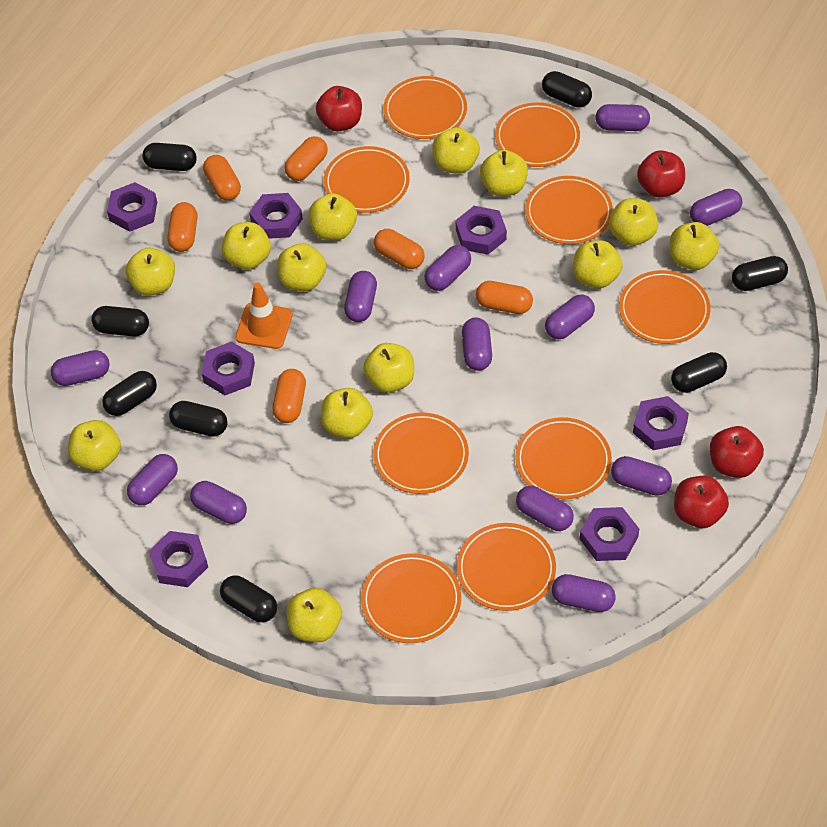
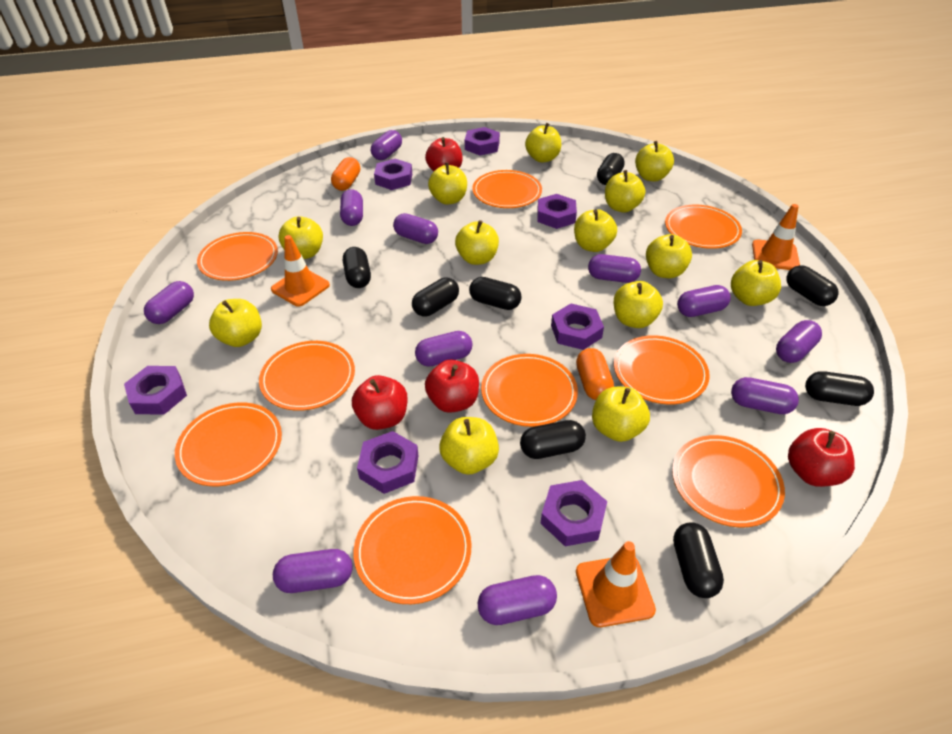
orange capsule: 6 -> 2
orange traffic cone: 1 -> 3
purple capsule: 12 -> 11

